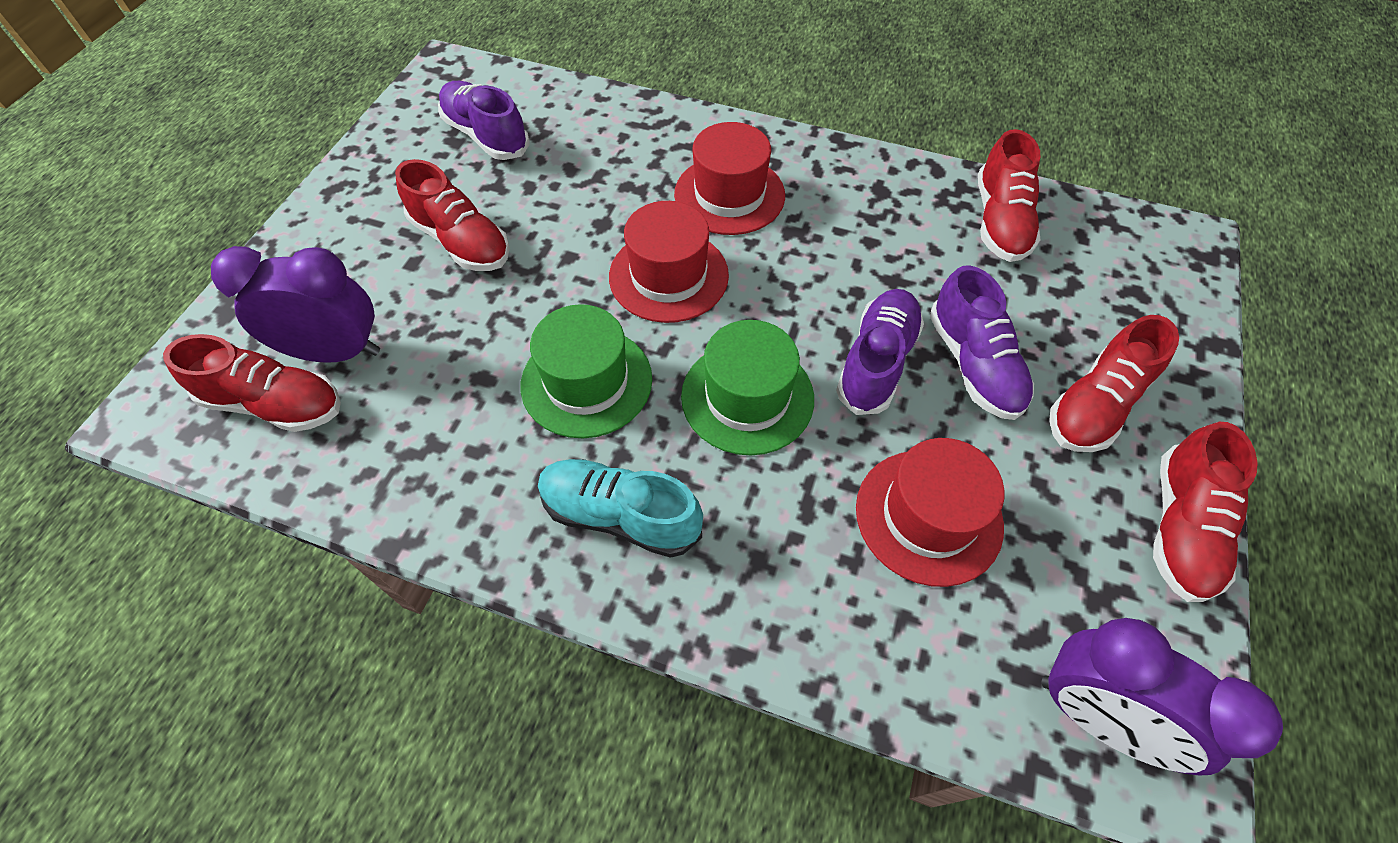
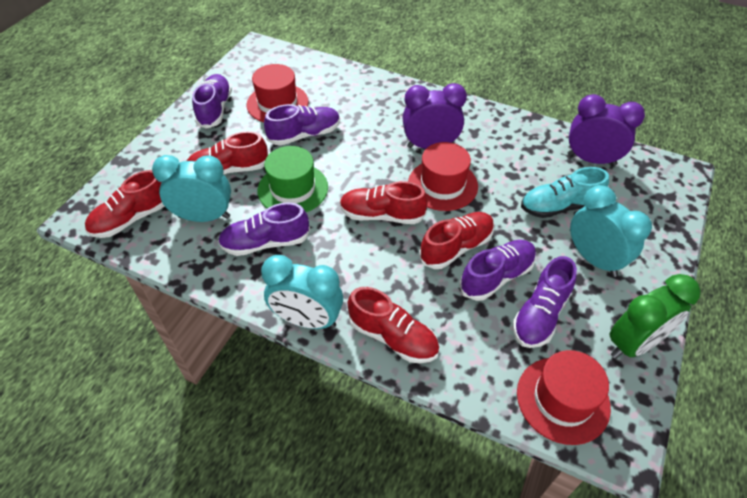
green clock: 0 -> 1
green hat: 2 -> 1
purple shoe: 3 -> 5
turquoise clock: 0 -> 3

